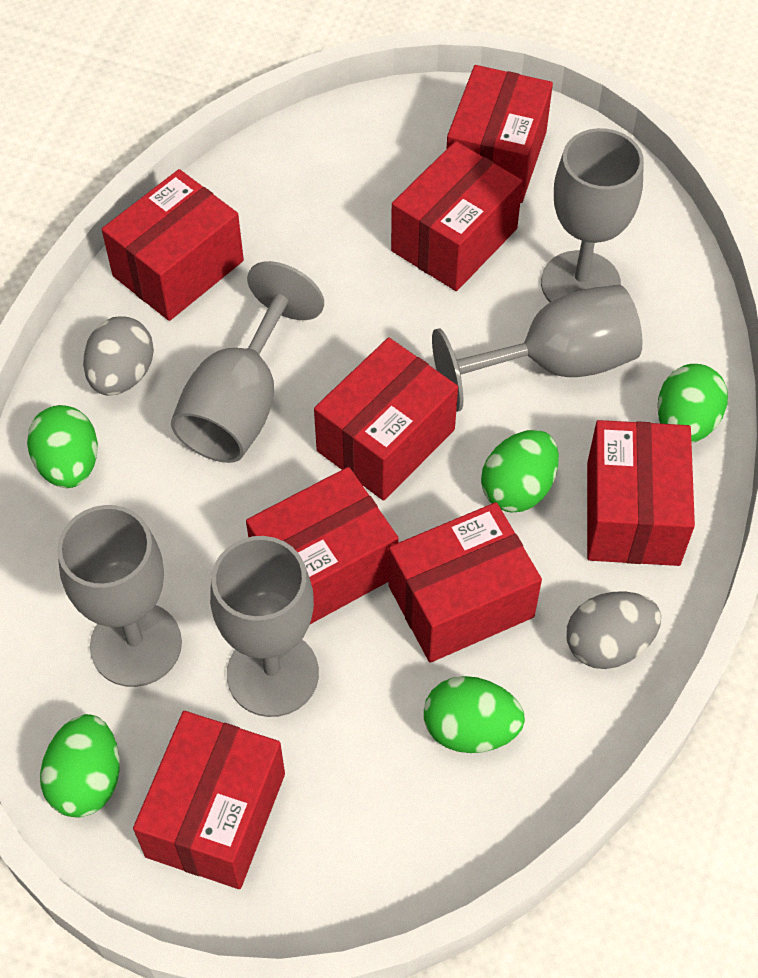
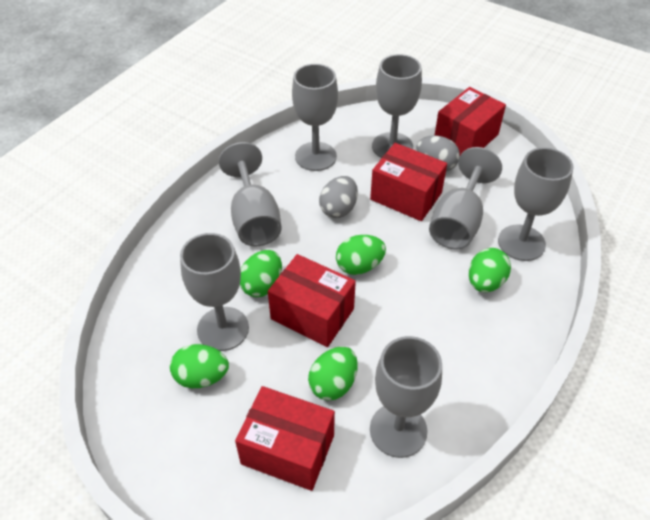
grey goblet: 5 -> 7
red box: 8 -> 4

